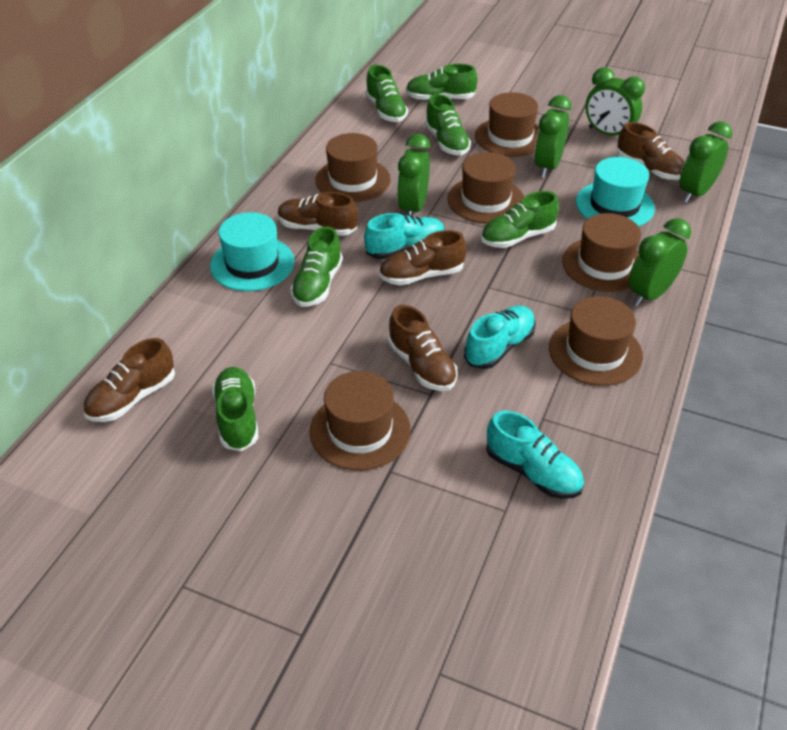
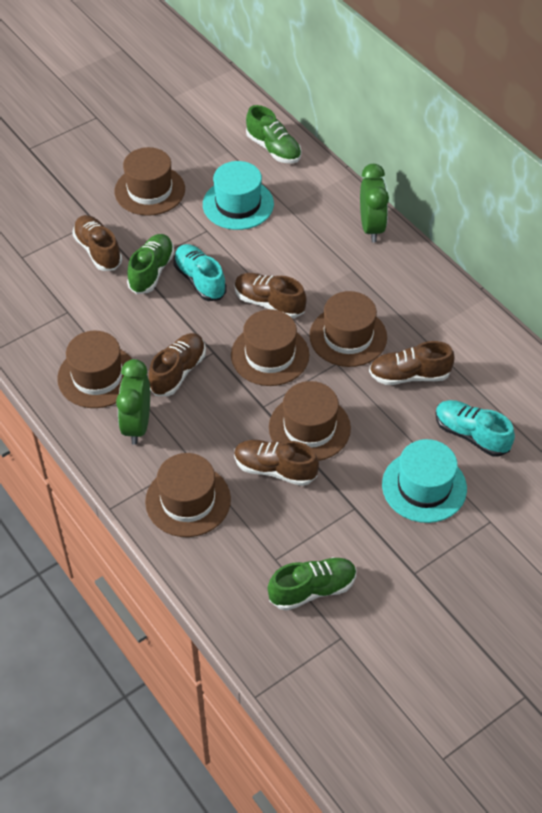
green clock: 5 -> 2
green shoe: 6 -> 3
turquoise shoe: 3 -> 2

